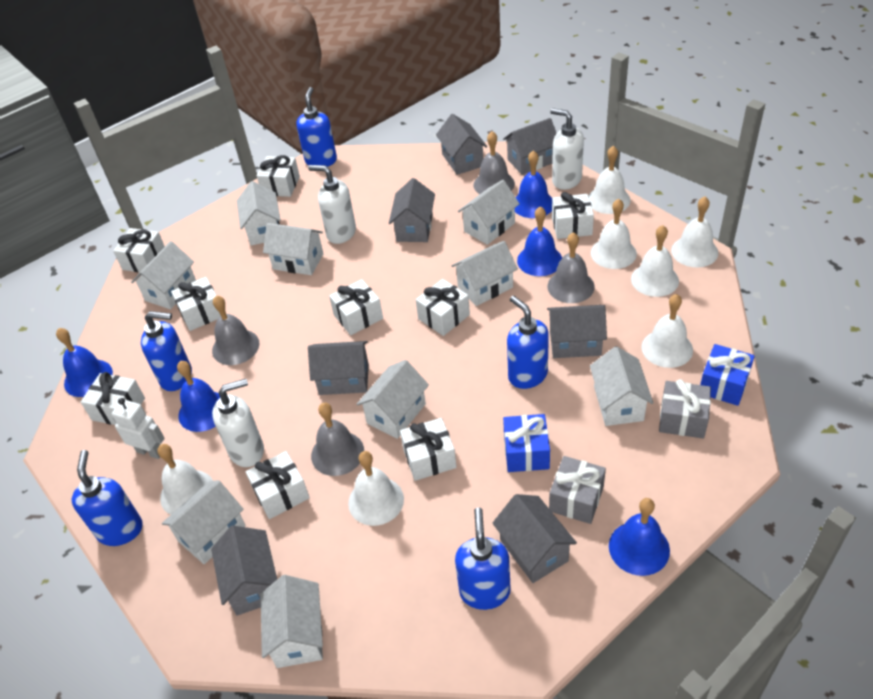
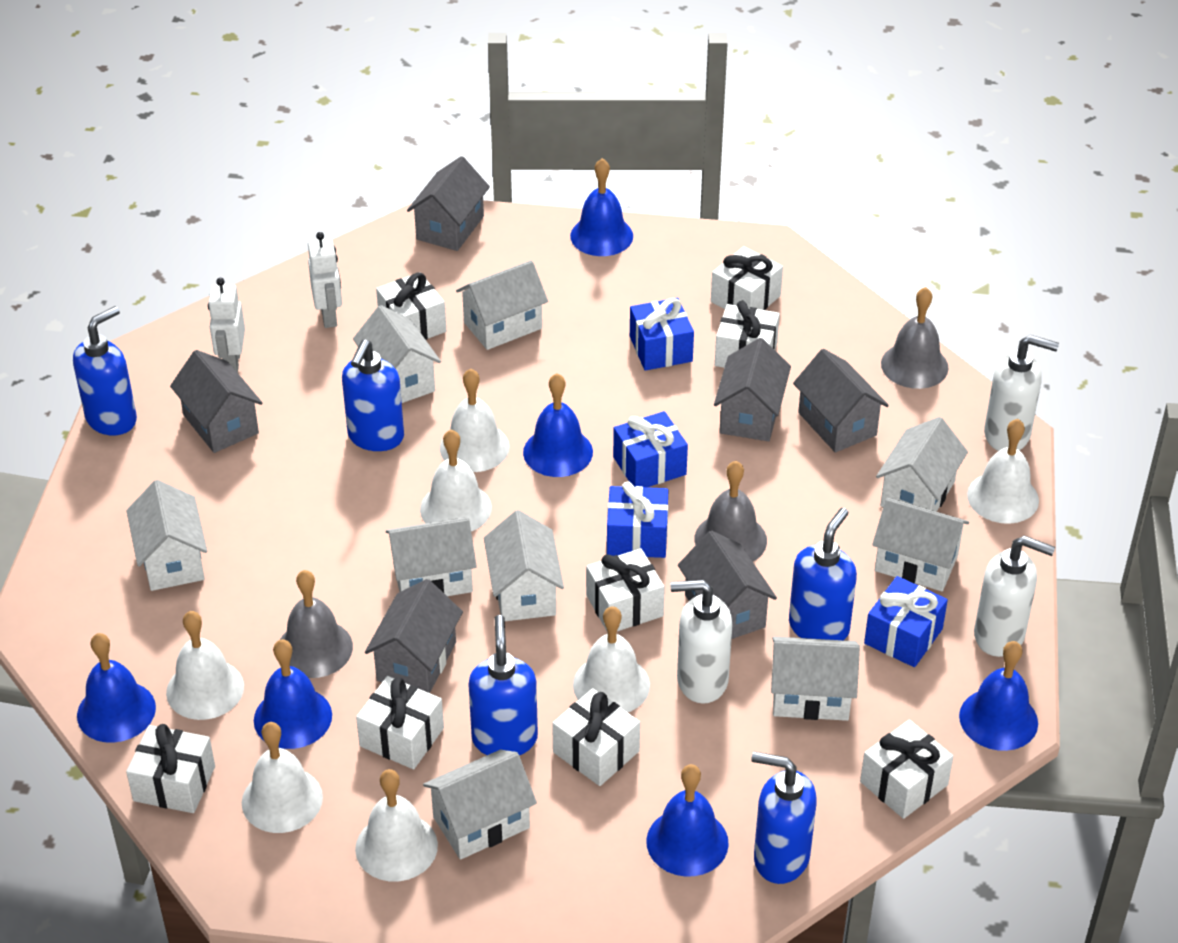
blue bell: 5 -> 6
blue gift: 2 -> 4
grey bell: 4 -> 3
grey gift: 2 -> 0
grey house: 7 -> 6
white gift: 9 -> 8
white robot: 1 -> 2

